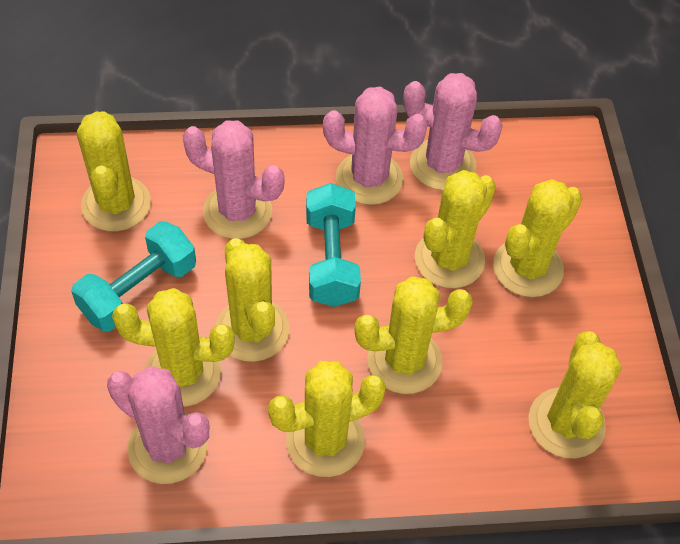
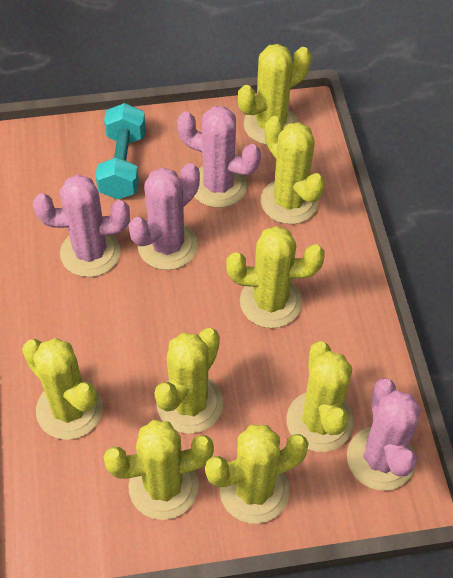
turquoise dumbbell: 2 -> 1

